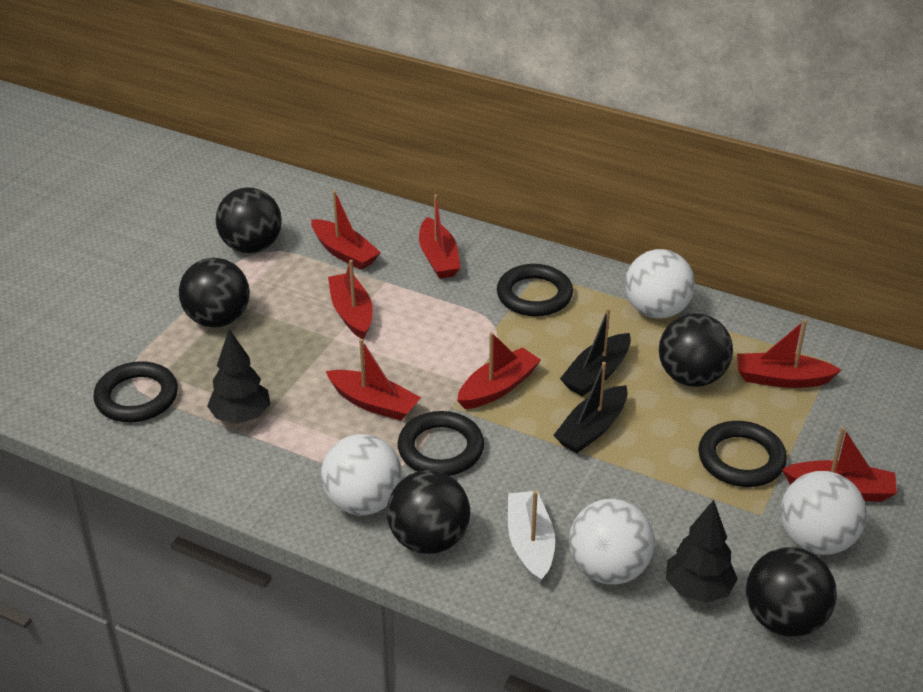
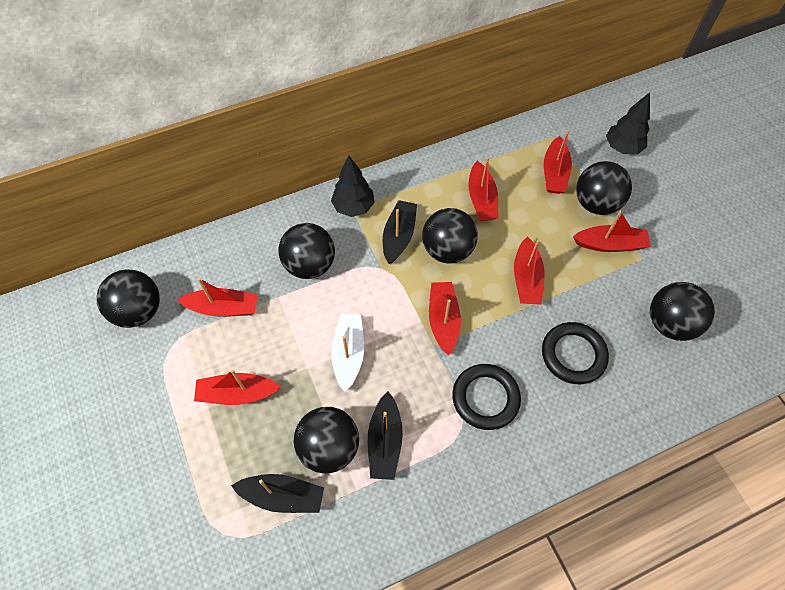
black ball: 5 -> 6
black boat: 2 -> 3
black ring: 4 -> 2
white ball: 4 -> 0

